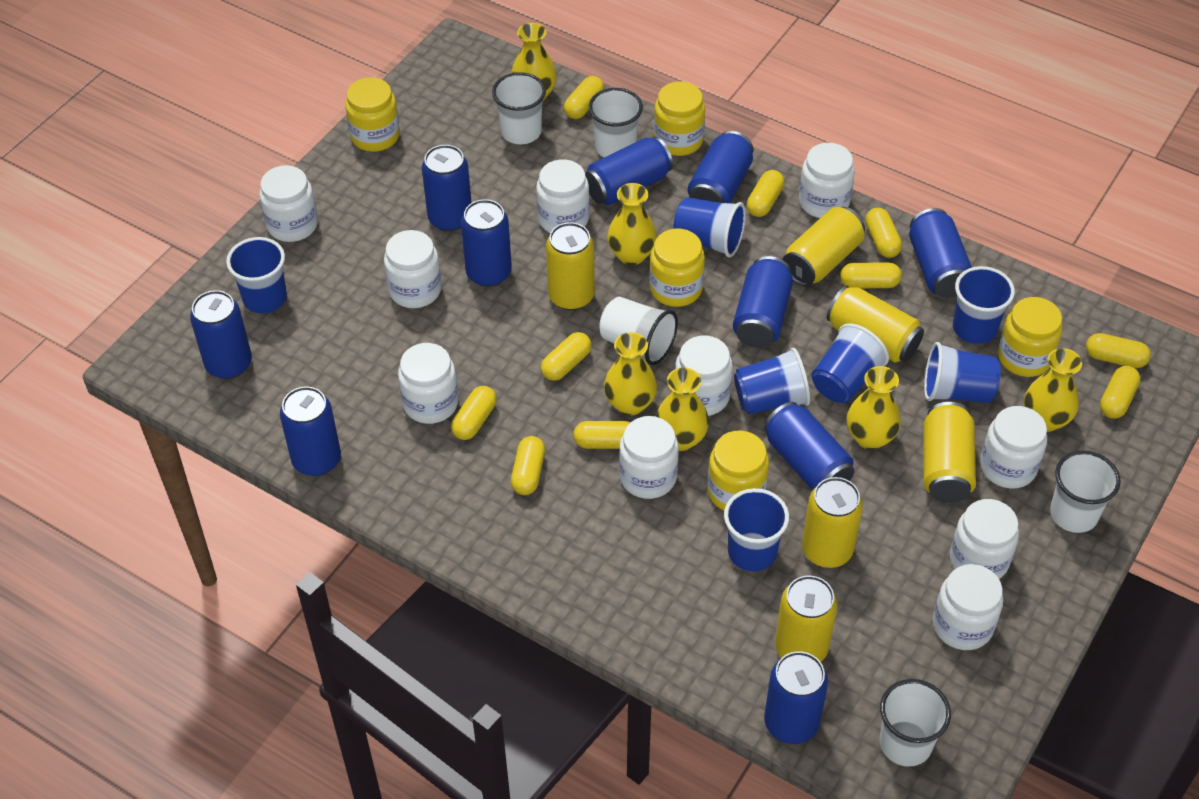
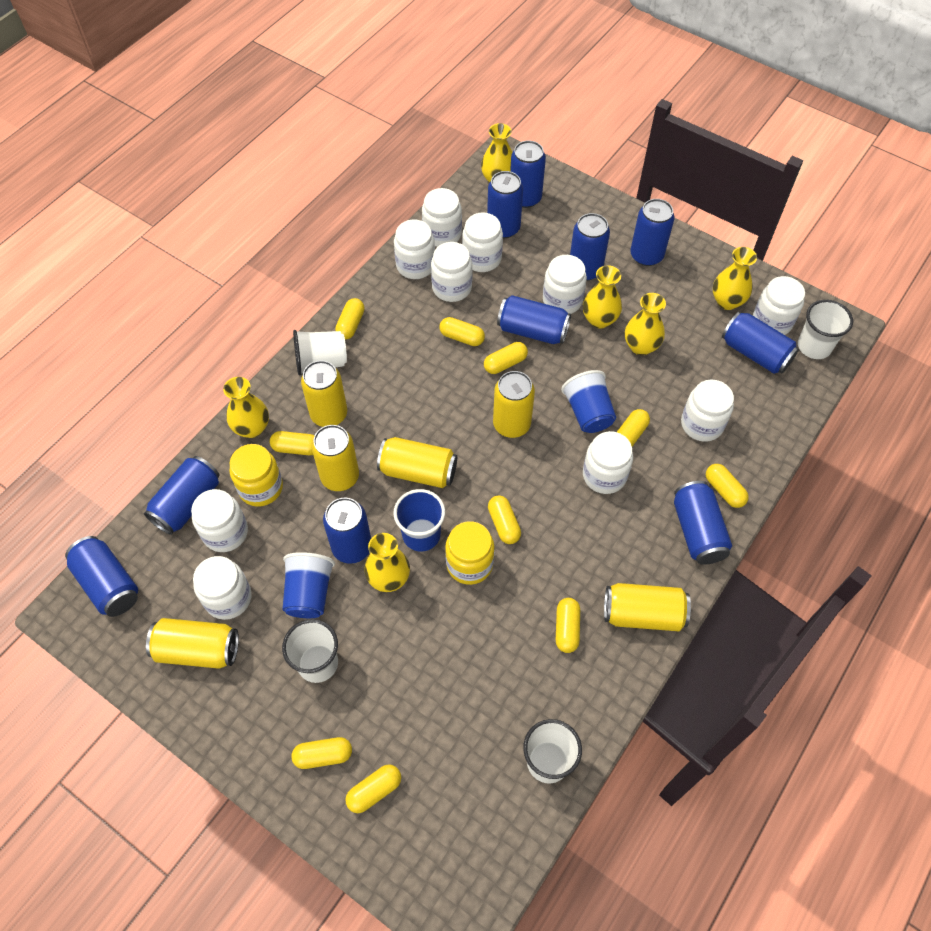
blue cup: 7 -> 3
white cup: 5 -> 4
yellow jar: 5 -> 2

